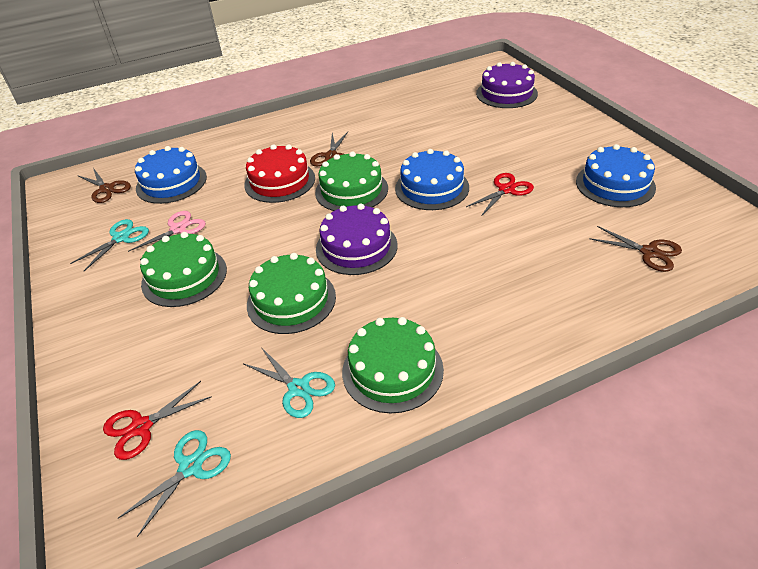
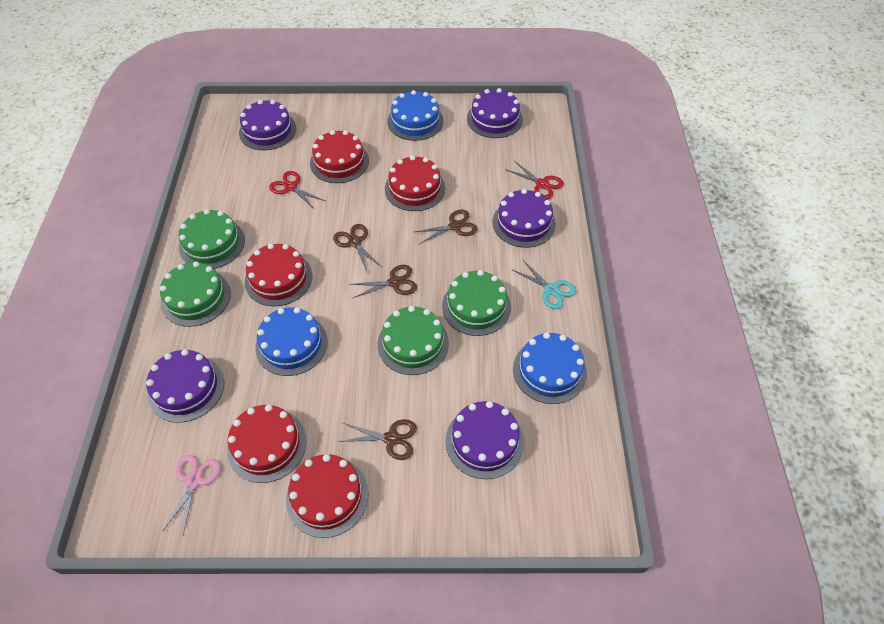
brown scissors: 3 -> 4
purple cake: 2 -> 5
red cake: 1 -> 5
turquoise scissors: 3 -> 1

